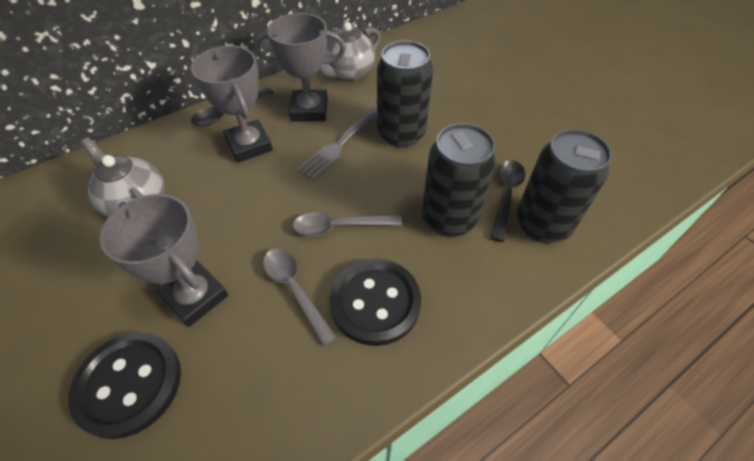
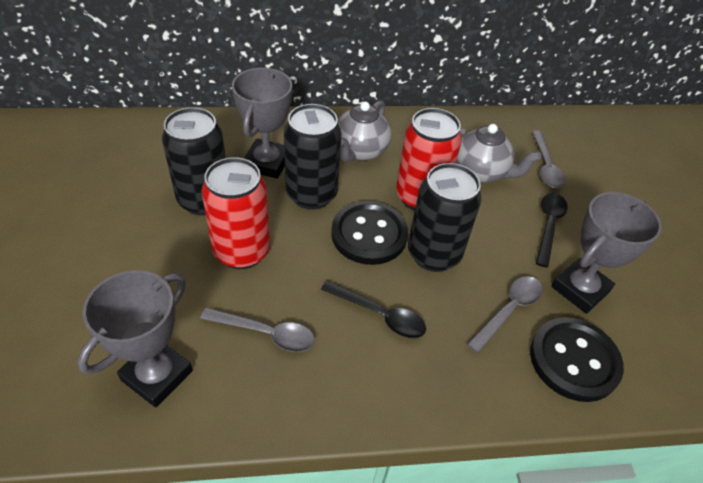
grey fork: 1 -> 0
grey spoon: 2 -> 3
red can: 0 -> 2

